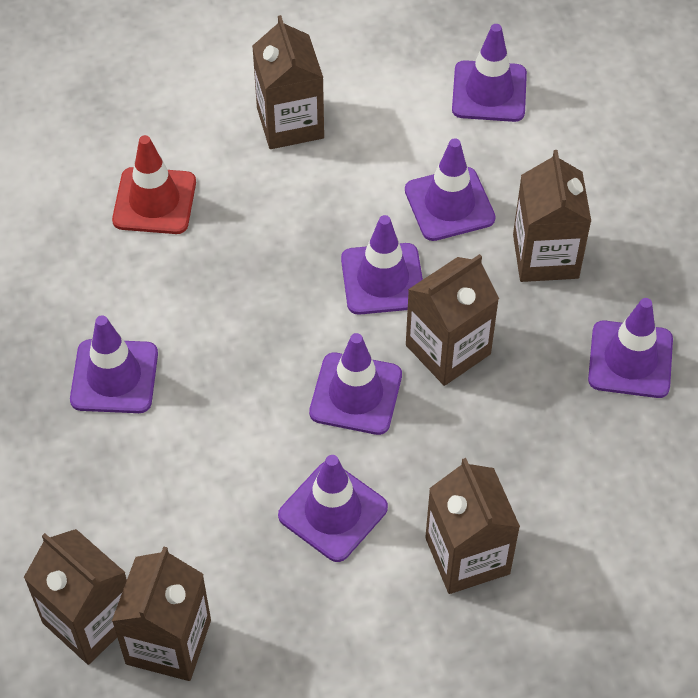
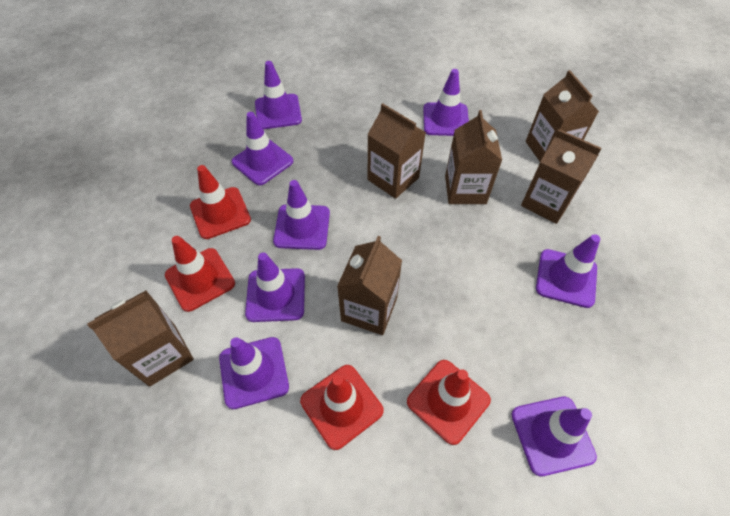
purple traffic cone: 7 -> 8
red traffic cone: 1 -> 4

